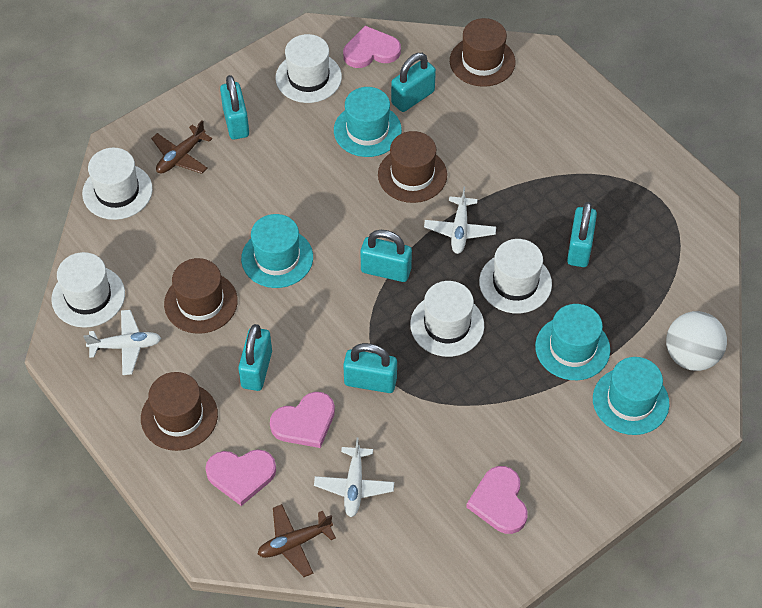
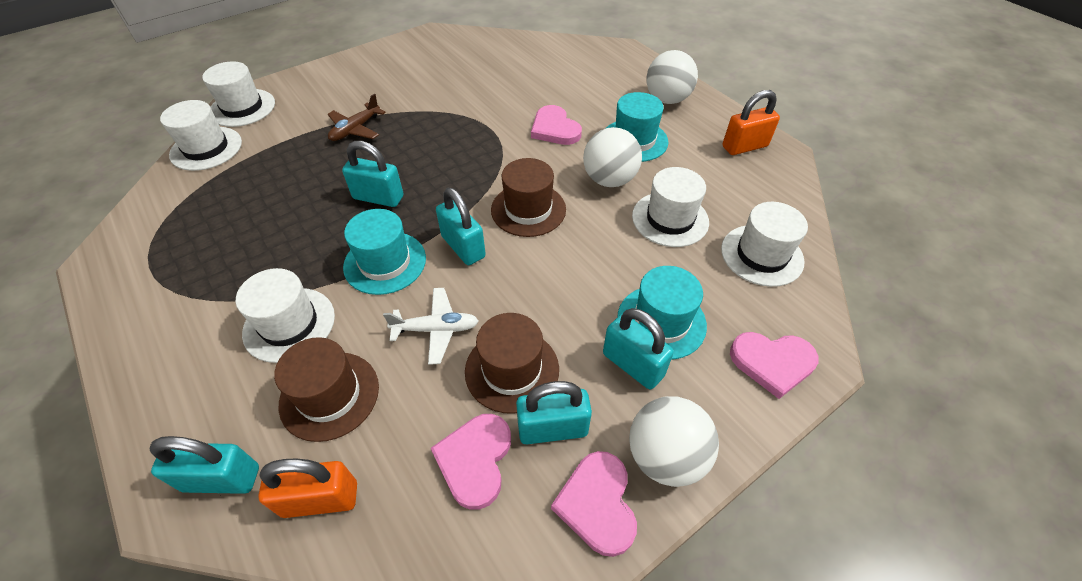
brown hat: 4 -> 3
brown plane: 2 -> 1
orange padlock: 0 -> 2
turquoise hat: 4 -> 3
turquoise padlock: 6 -> 5
white ball: 1 -> 3
white plane: 3 -> 1

